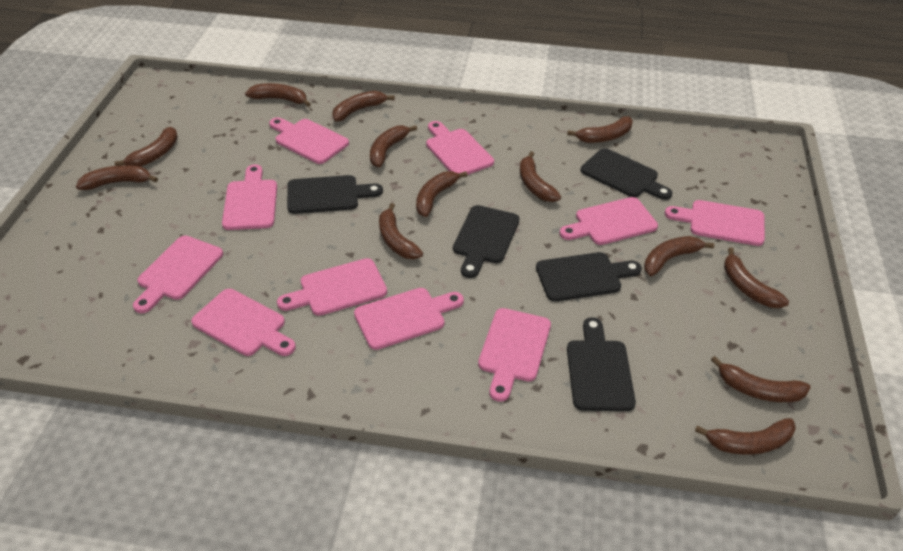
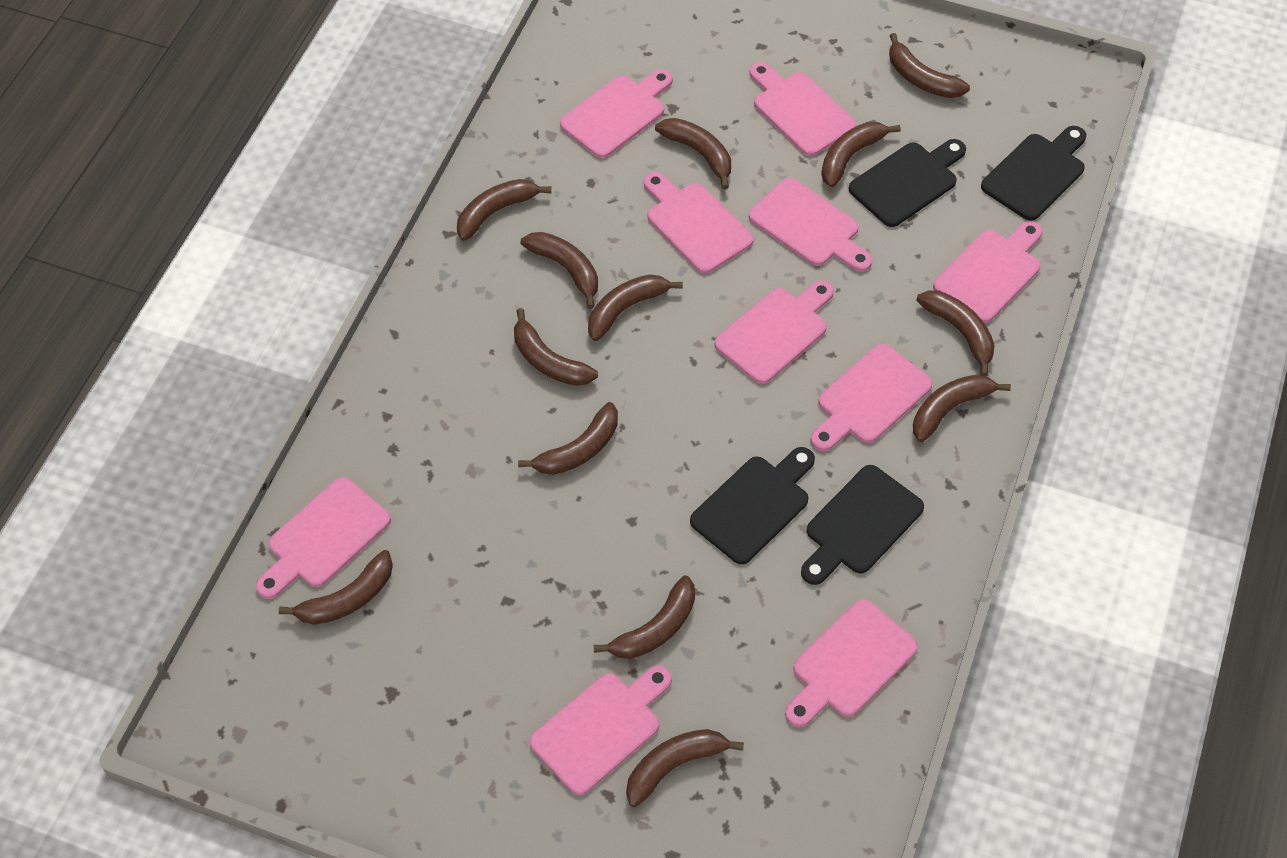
black cutting board: 5 -> 4

